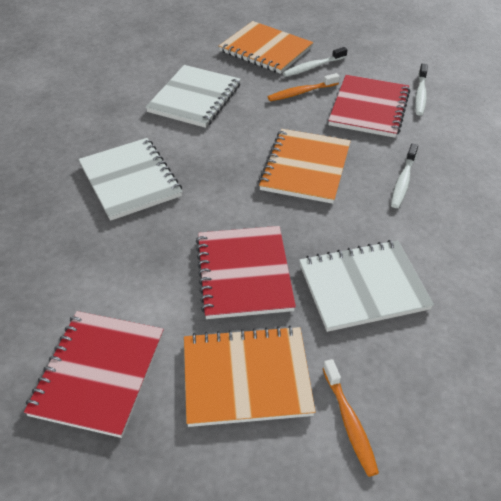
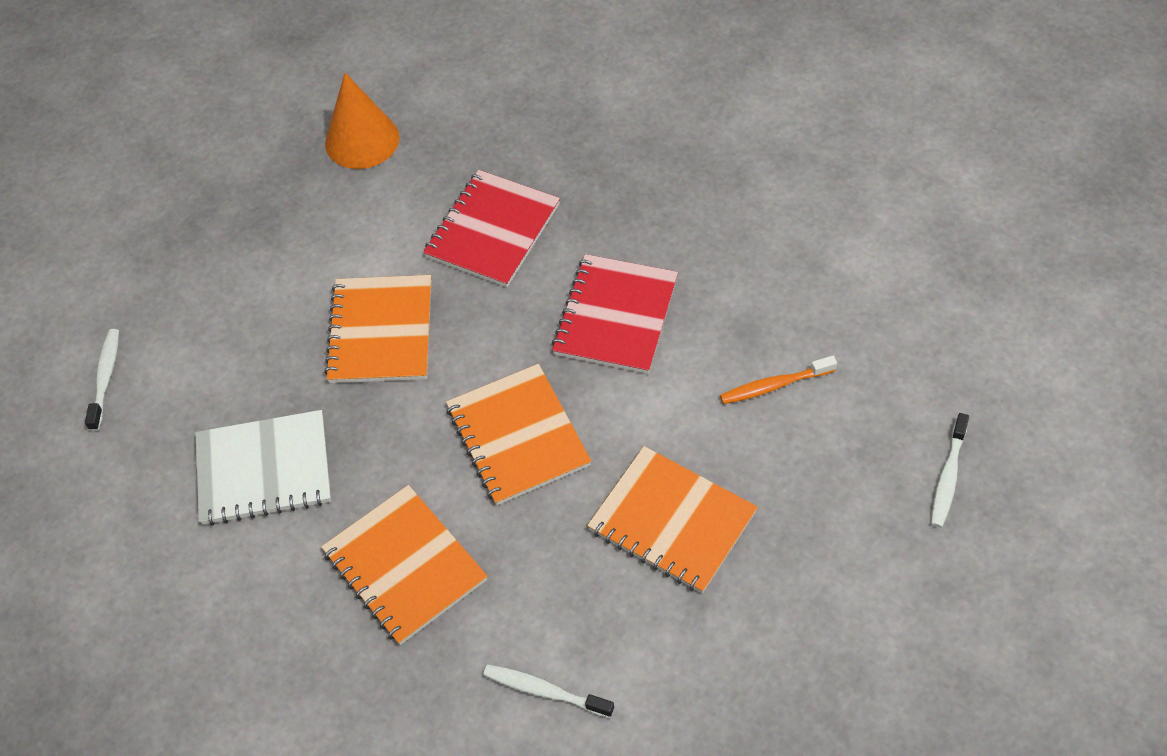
orange cone: 0 -> 1
orange notebook: 3 -> 4
orange toothbrush: 2 -> 1
red notebook: 3 -> 2
white notebook: 3 -> 1

